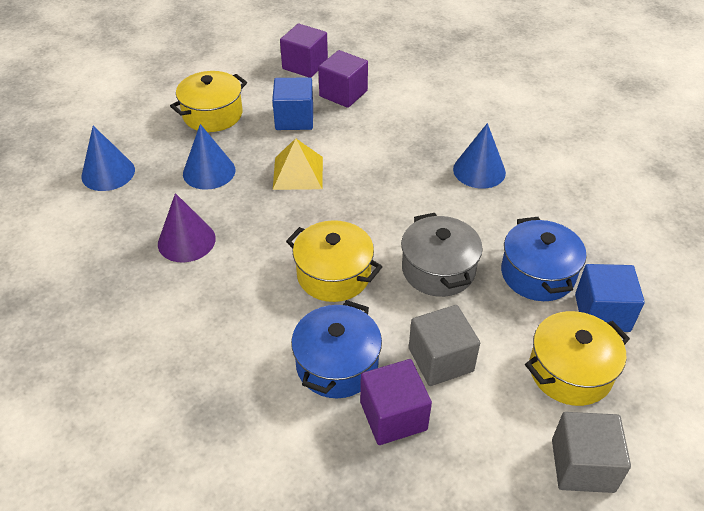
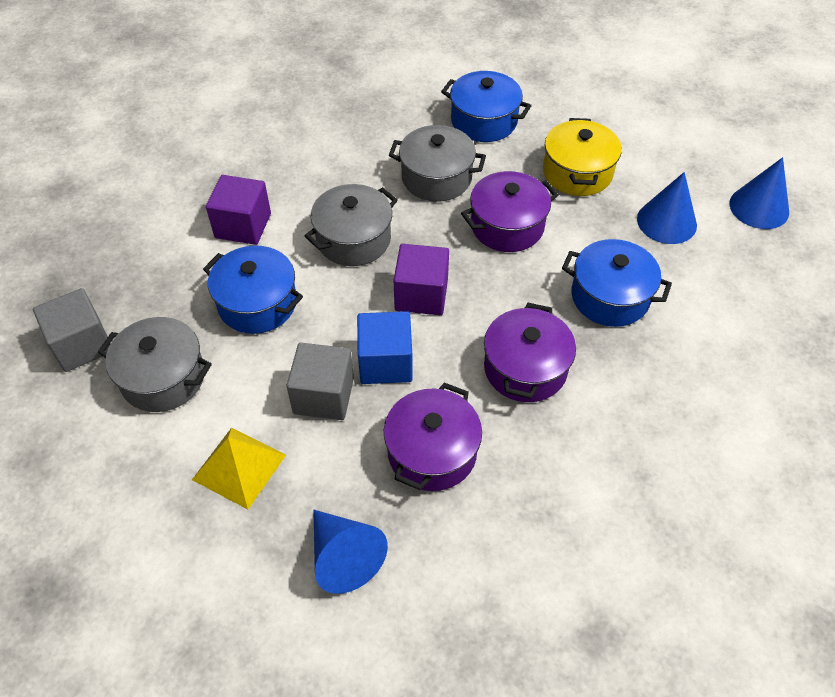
blue cube: 2 -> 1
blue pot: 2 -> 3
grey pot: 1 -> 3
purple cone: 1 -> 0
purple cube: 3 -> 2
purple pot: 0 -> 3
yellow pot: 3 -> 1

